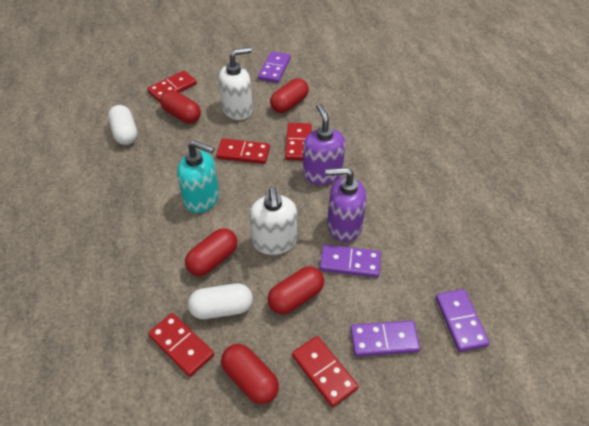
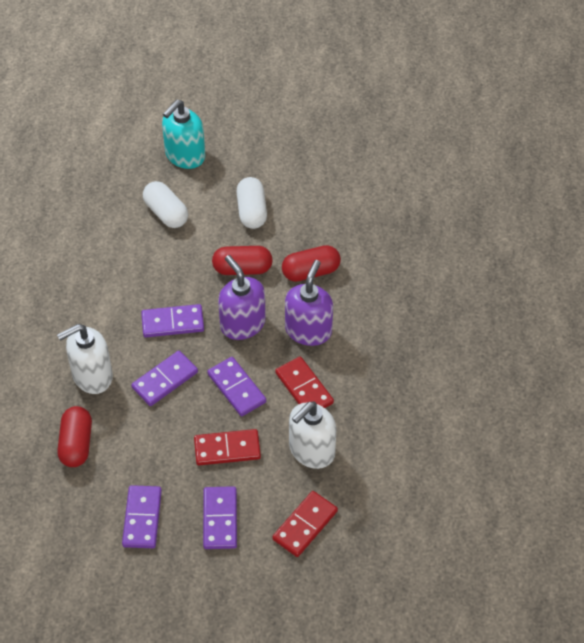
purple domino: 4 -> 5
red capsule: 5 -> 3
red domino: 5 -> 3

